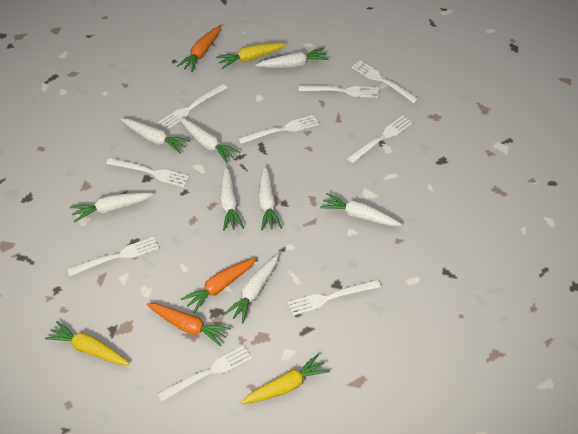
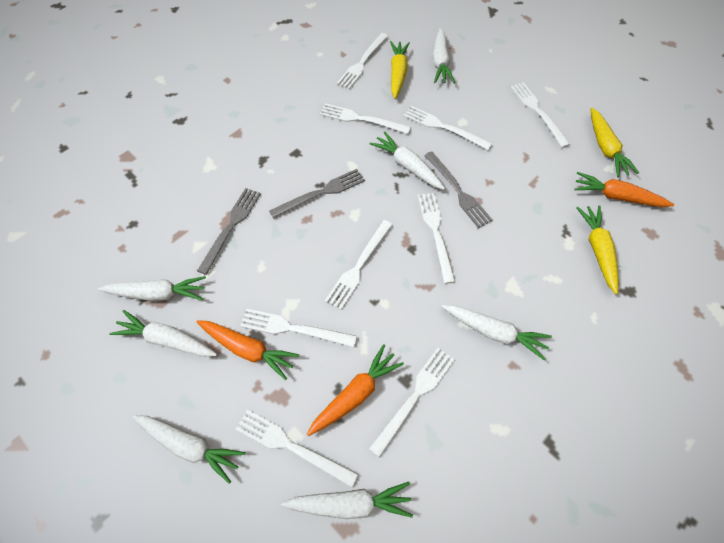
grey fork: 0 -> 3
white carrot: 8 -> 7

